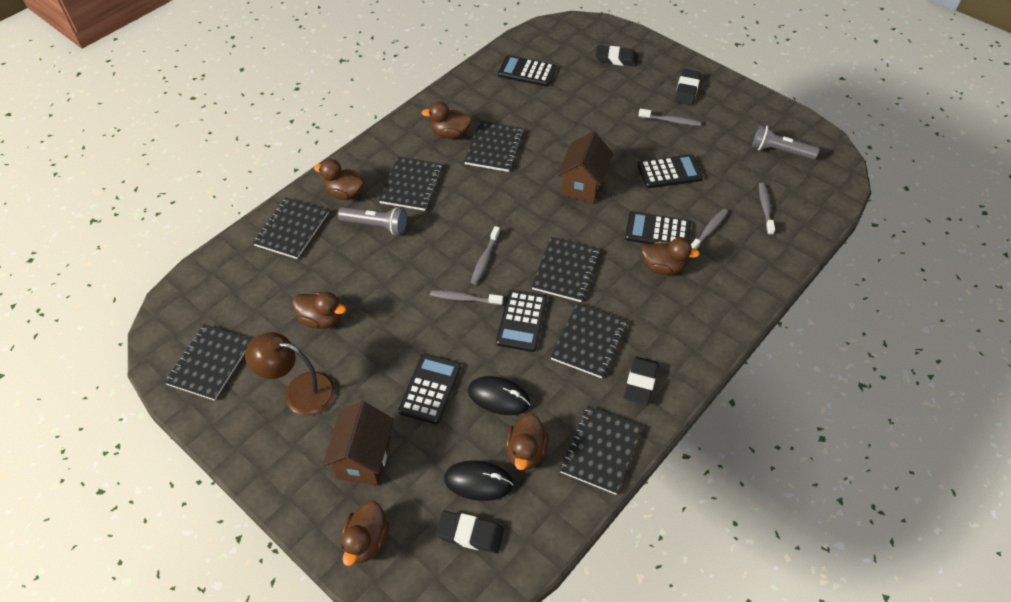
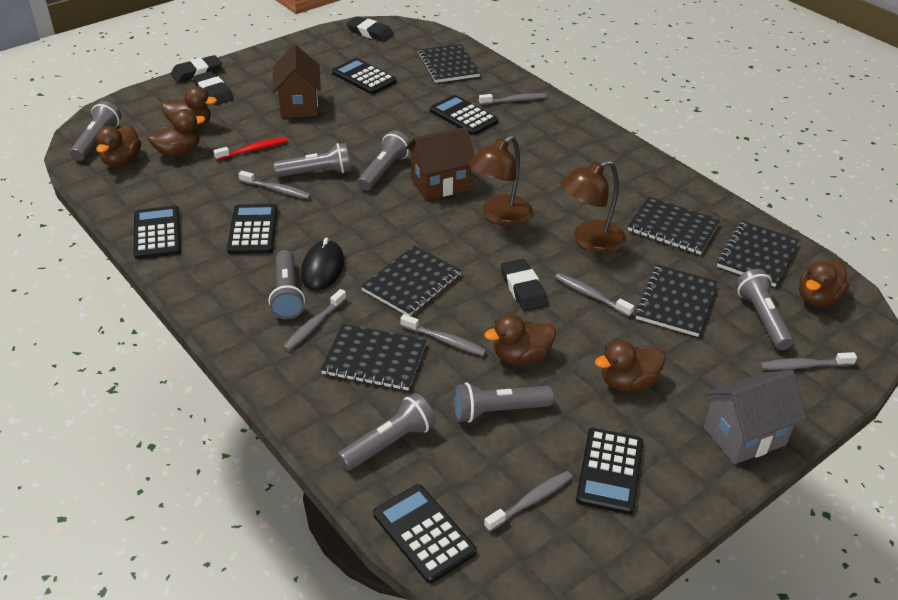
black calculator: 5 -> 6
black mouse: 2 -> 1
black notebook: 7 -> 6
brown lamp: 1 -> 2
grey flashlight: 2 -> 7
grey house: 0 -> 1
grey toothbrush: 5 -> 7
red toothbrush: 0 -> 1

